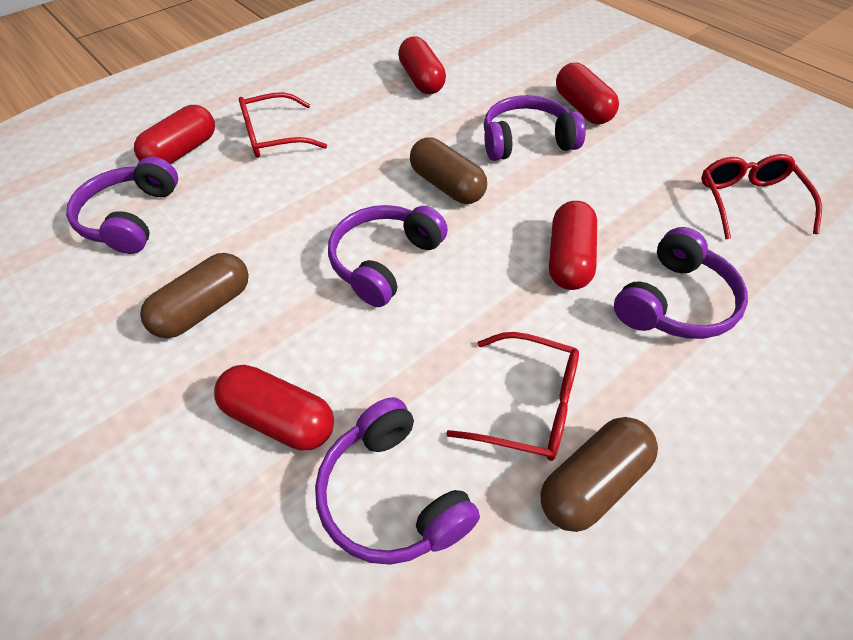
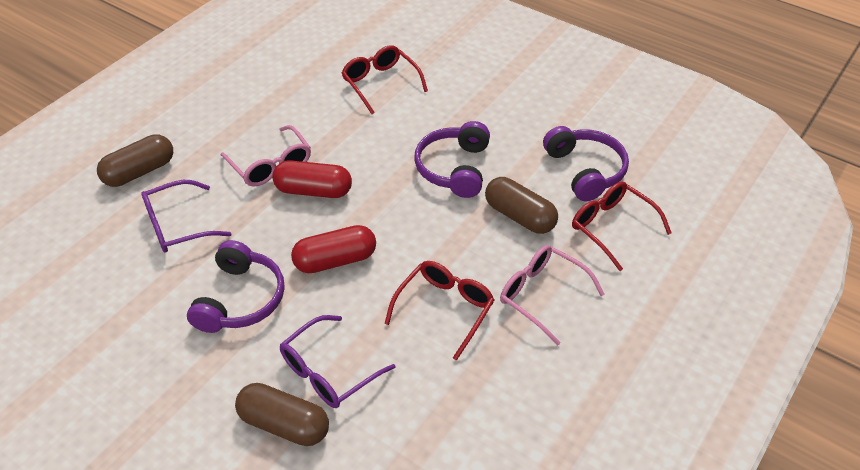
pink glasses: 0 -> 2
purple glasses: 0 -> 2
purple headphones: 5 -> 3
red capsule: 5 -> 2

